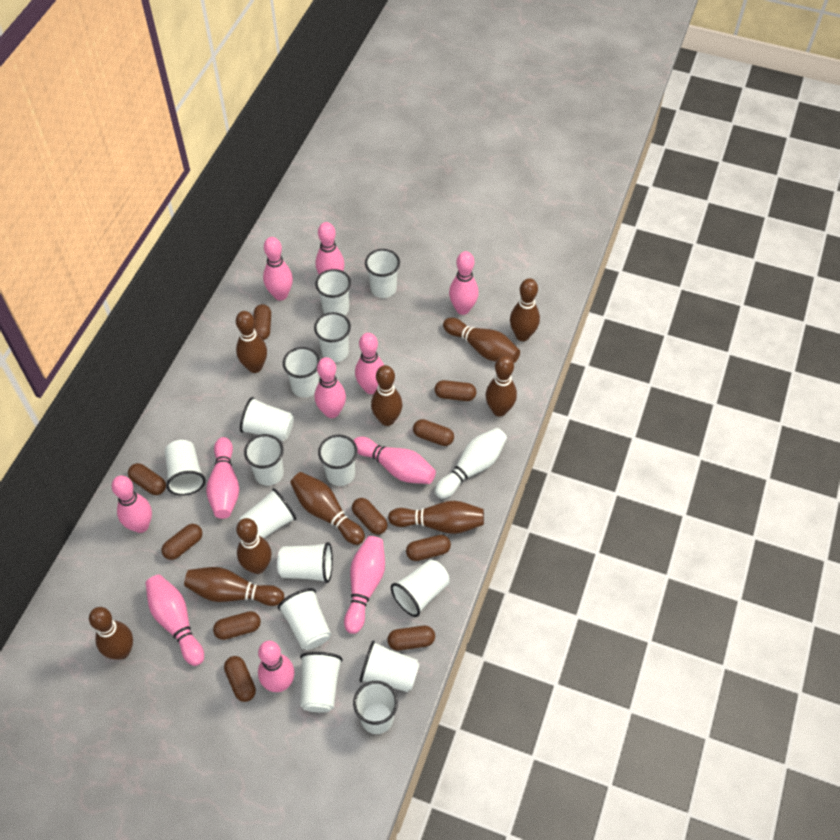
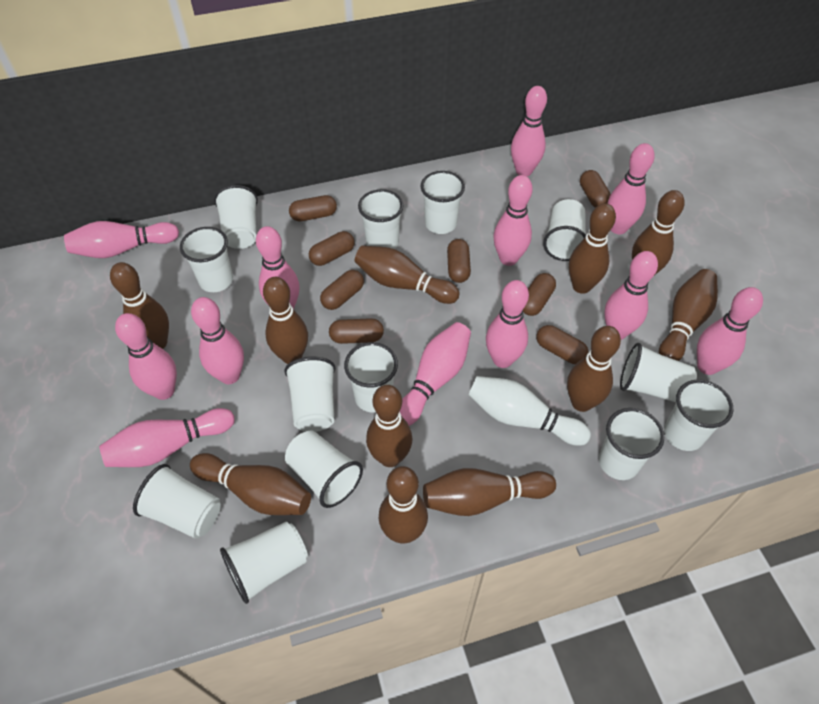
brown bowling pin: 10 -> 11
brown capsule: 10 -> 8
pink bowling pin: 11 -> 12
white cup: 15 -> 13

